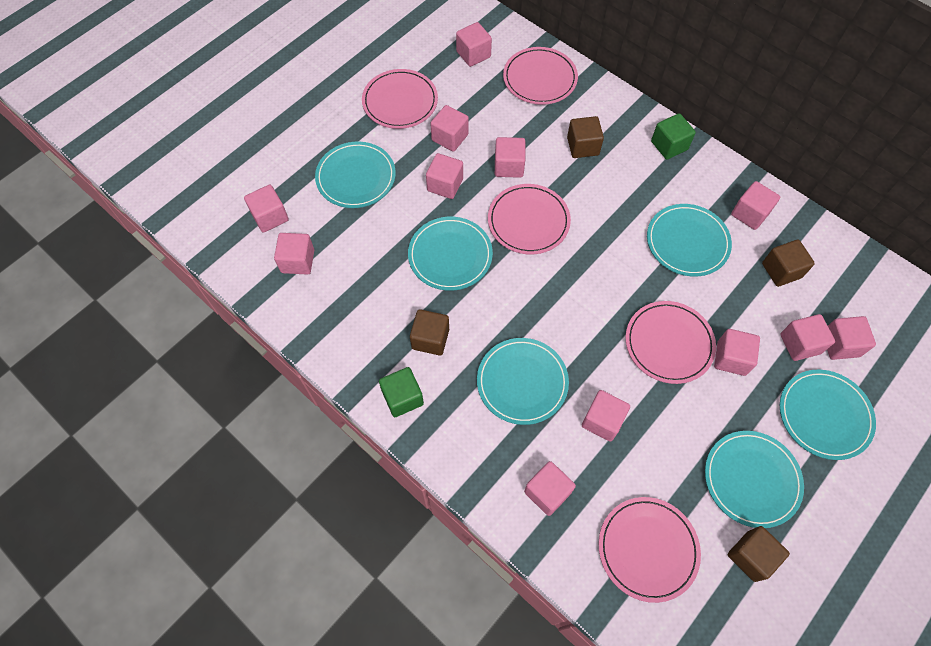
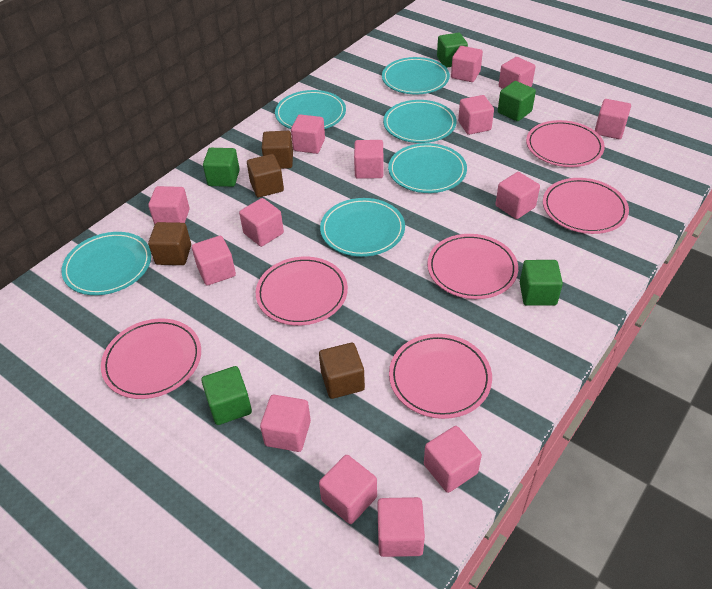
green cube: 2 -> 5
pink cube: 12 -> 14
pink plate: 5 -> 6

